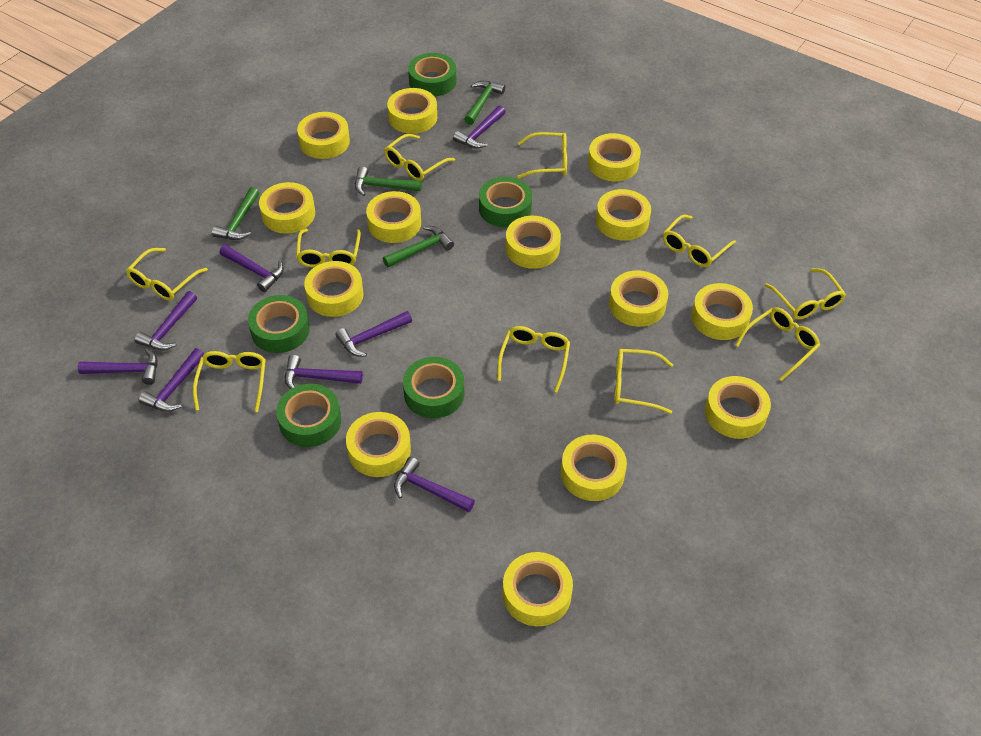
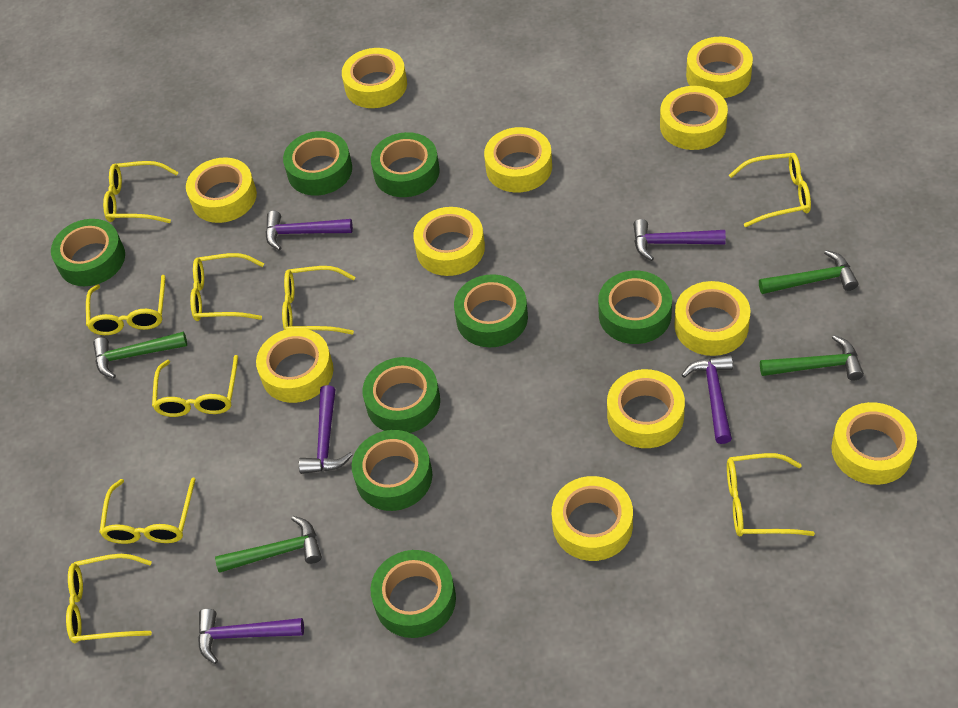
green tape: 5 -> 8
purple hammer: 8 -> 5
yellow glasses: 10 -> 9
yellow tape: 14 -> 11

